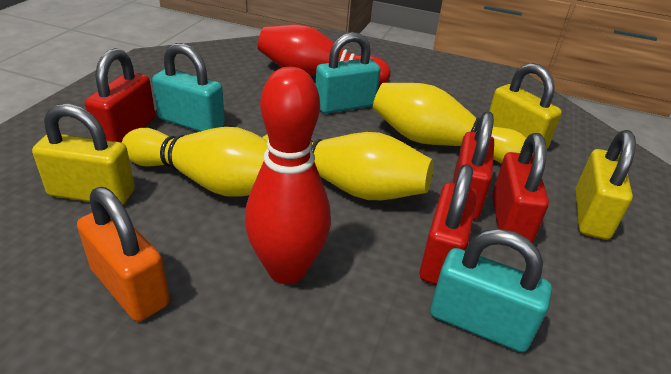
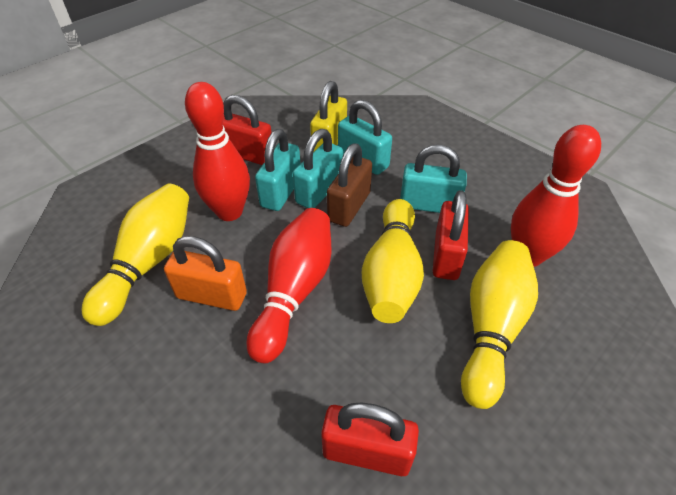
brown padlock: 0 -> 1
red bowling pin: 2 -> 3
red padlock: 4 -> 3
turquoise padlock: 3 -> 4
yellow padlock: 3 -> 1

